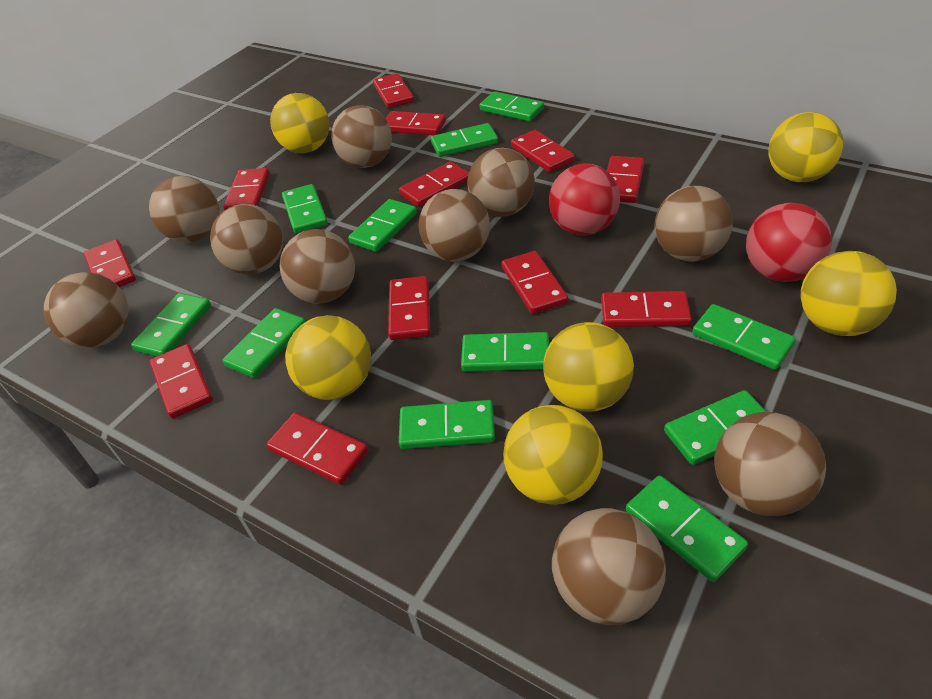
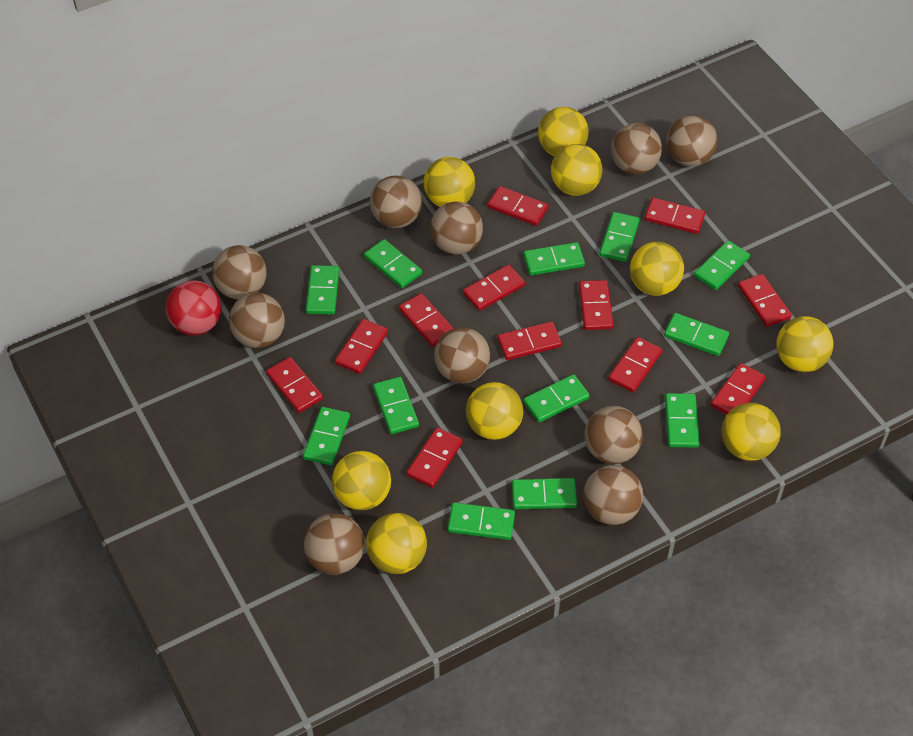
green domino: 11 -> 12
red ball: 2 -> 1
yellow ball: 6 -> 9

